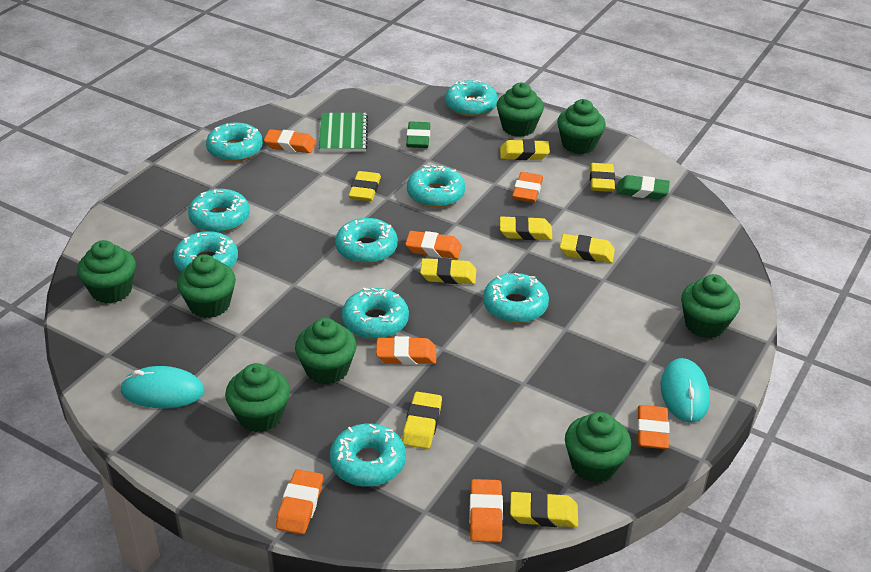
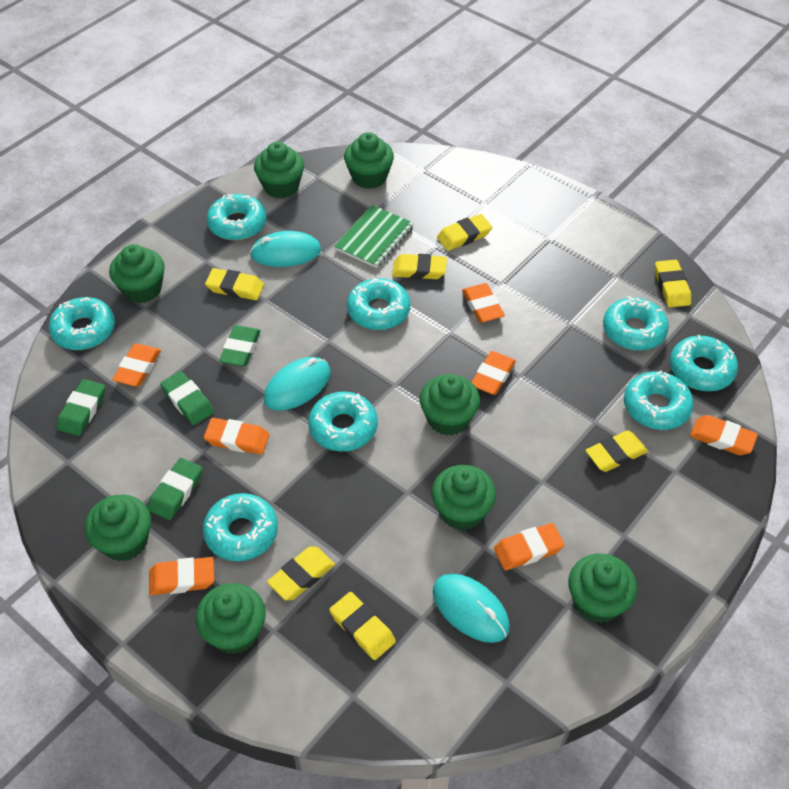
green eraser: 2 -> 4
turquoise donut: 9 -> 8
turquoise mouse: 2 -> 3
yellow eraser: 8 -> 7

